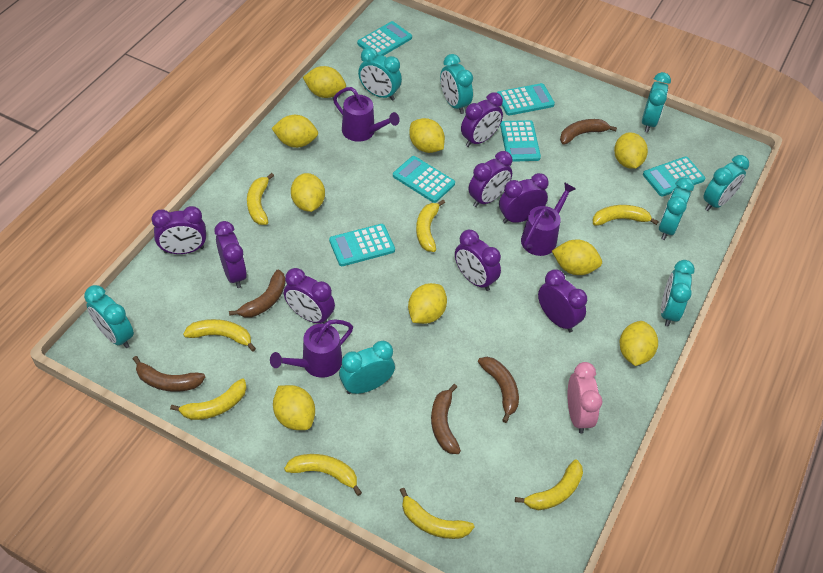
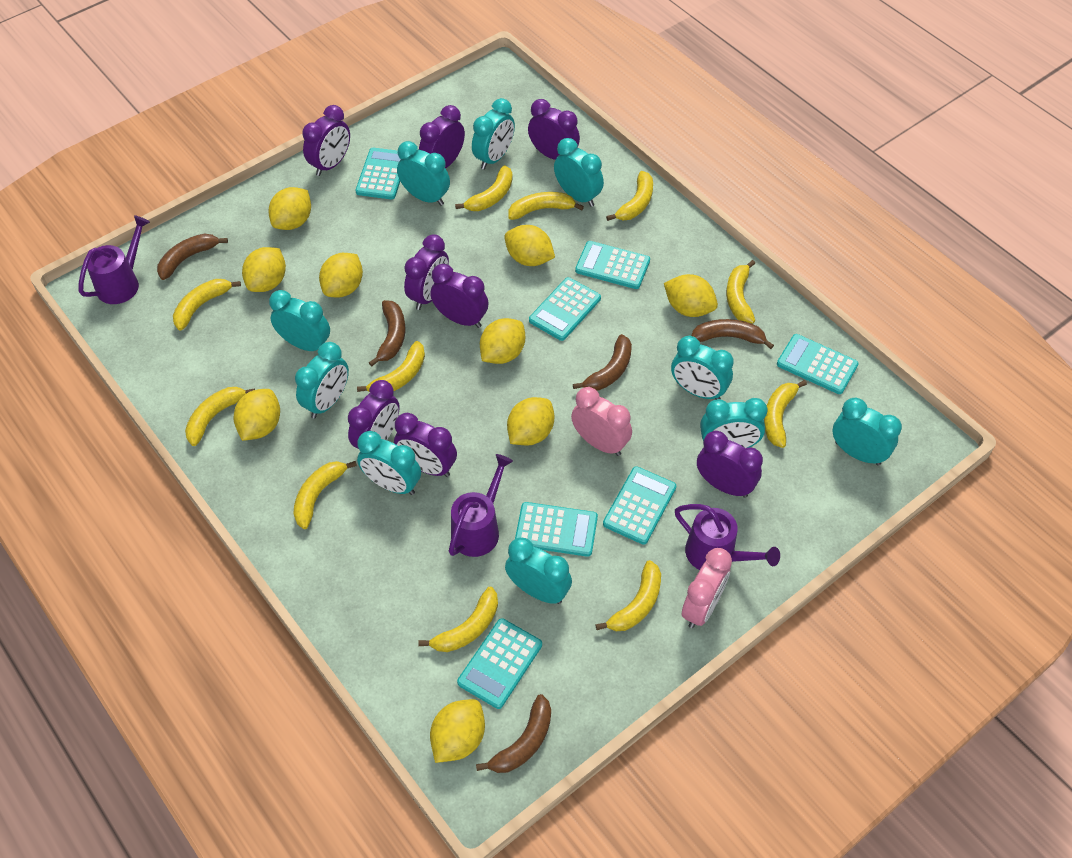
pink clock: 1 -> 2
turquoise calculator: 6 -> 7
turquoise clock: 8 -> 10
yellow banana: 8 -> 11

